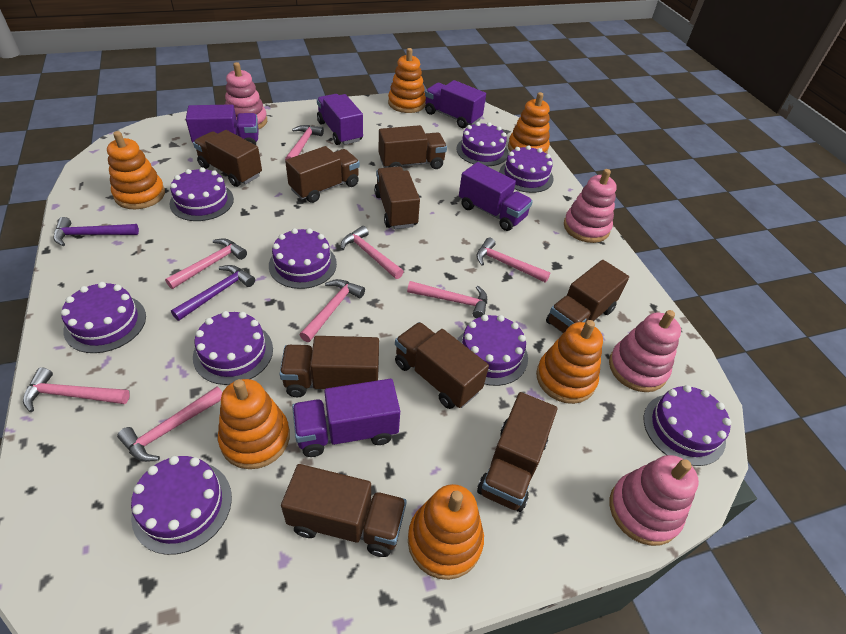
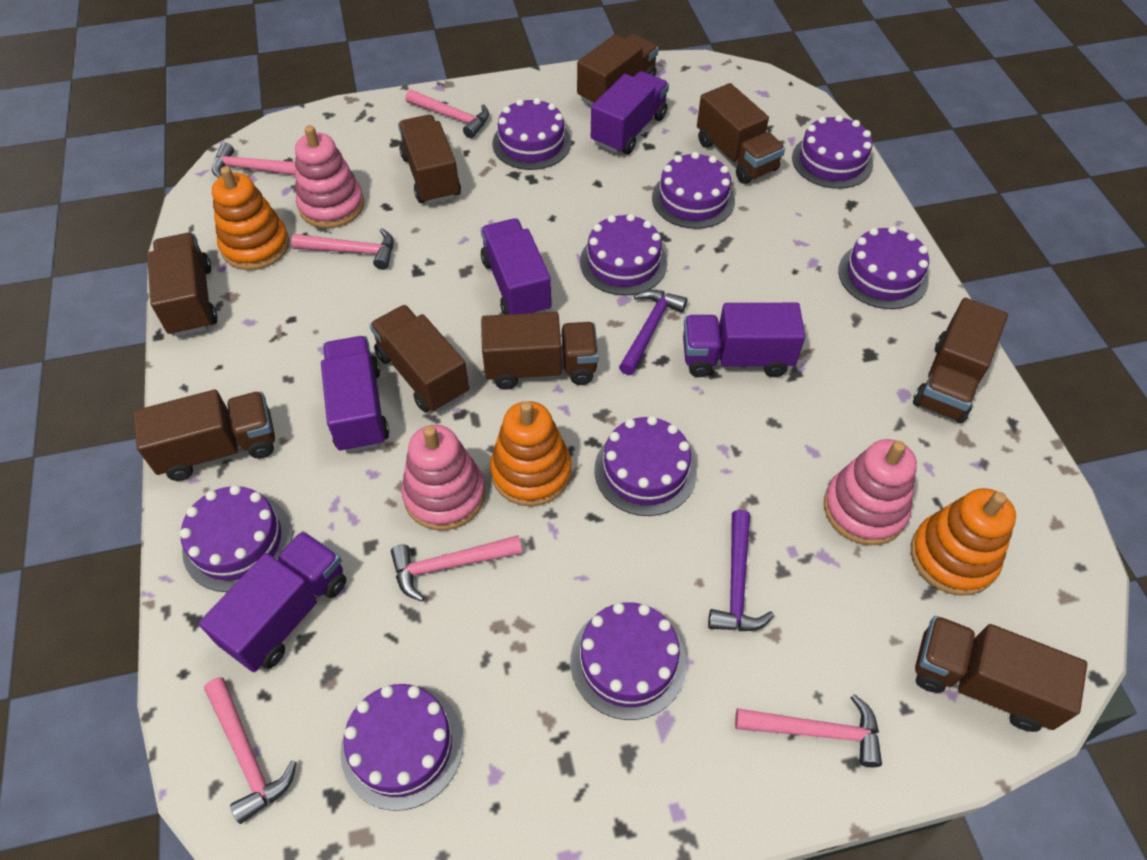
orange stacking toy: 6 -> 3
pink hammer: 8 -> 6
pink stacking toy: 4 -> 3

